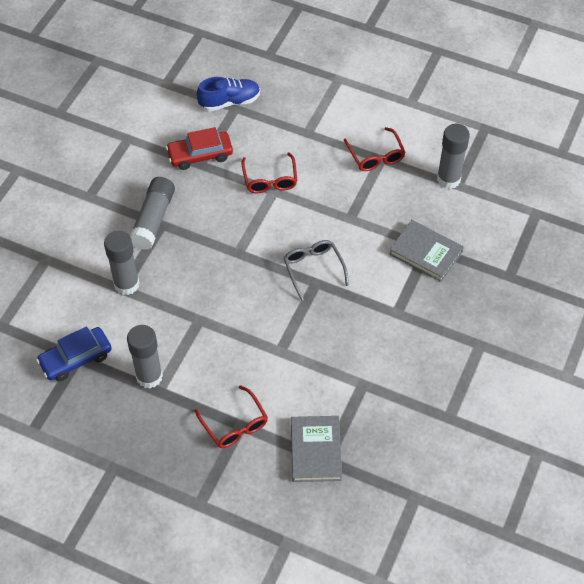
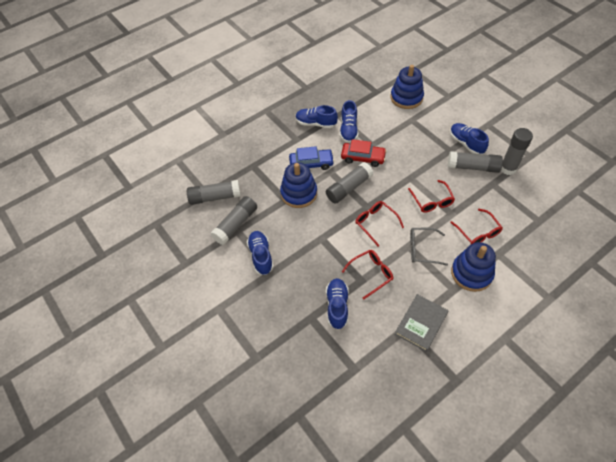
blue shoe: 1 -> 5
blue stacking toy: 0 -> 3
grey book: 2 -> 1
grey glue stick: 4 -> 5
red glasses: 3 -> 4

